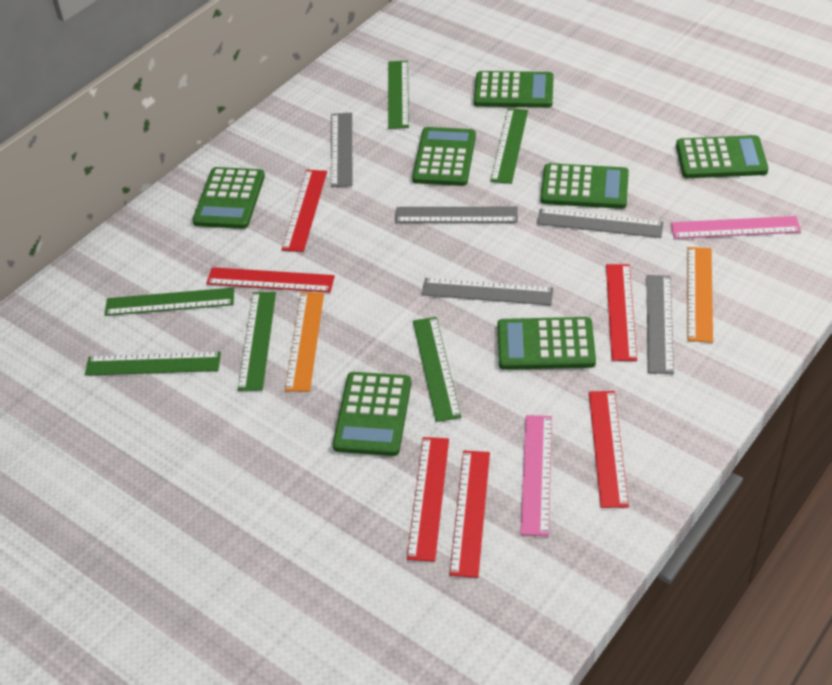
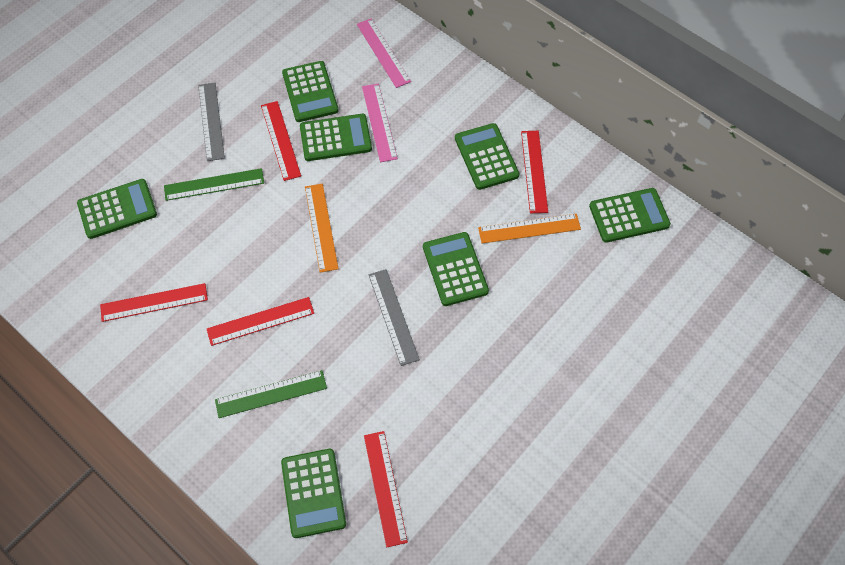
green ruler: 6 -> 2
grey ruler: 5 -> 2
red ruler: 6 -> 5

